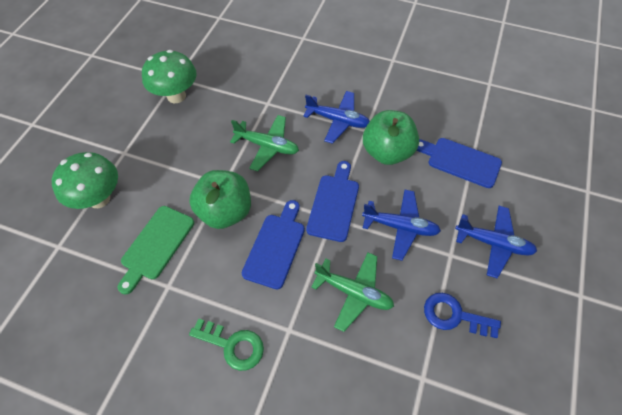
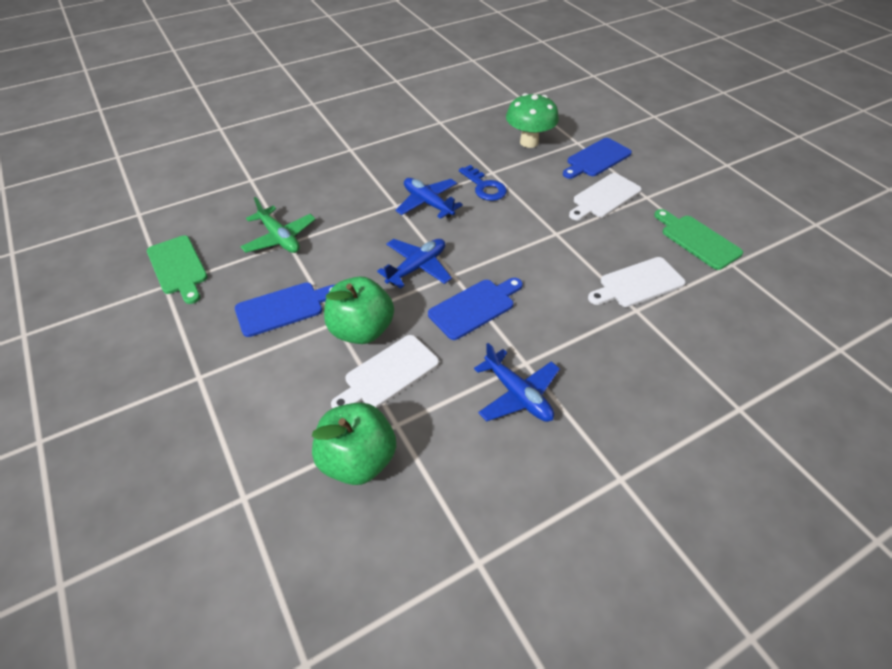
green cutting board: 1 -> 2
green key: 1 -> 0
green mushroom: 2 -> 1
green plane: 2 -> 1
white cutting board: 0 -> 3

